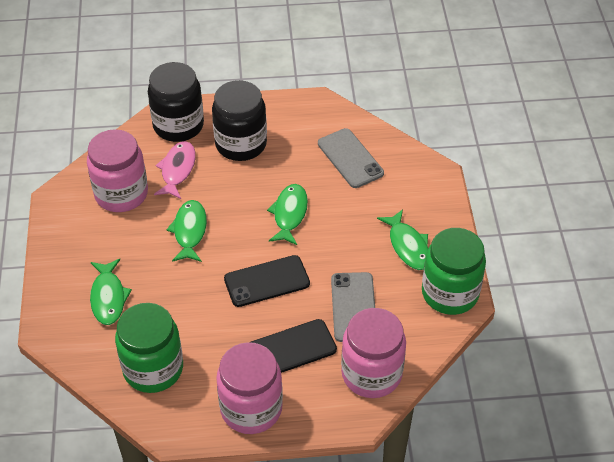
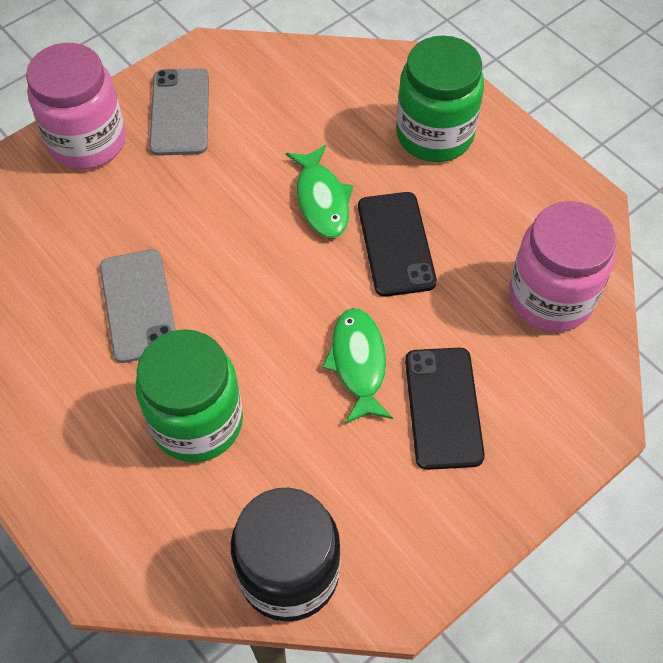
black jar: 2 -> 1
green fish: 4 -> 2
pink fish: 1 -> 0
pink jar: 3 -> 2

